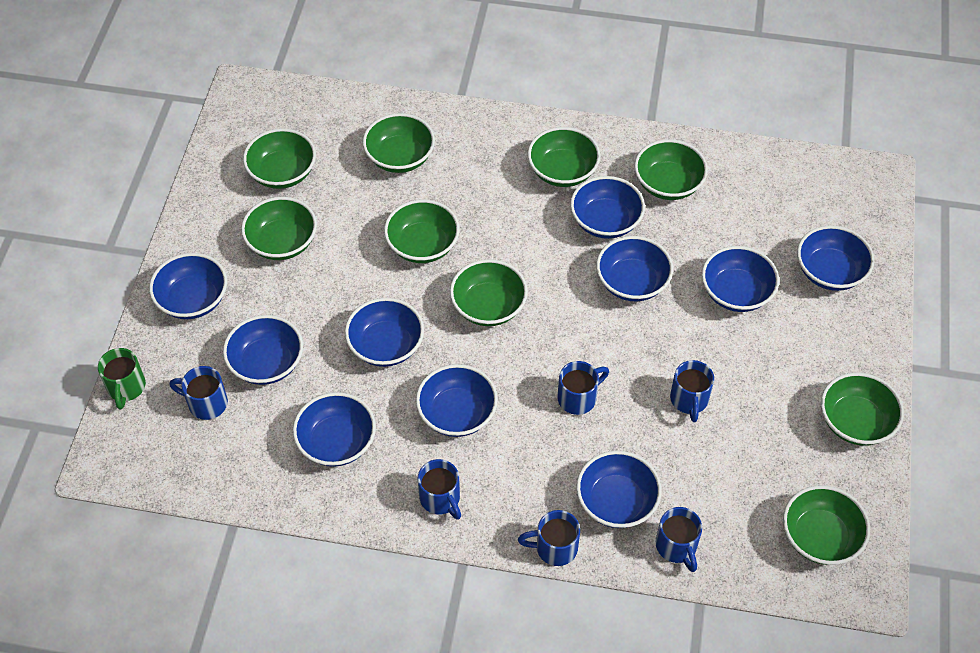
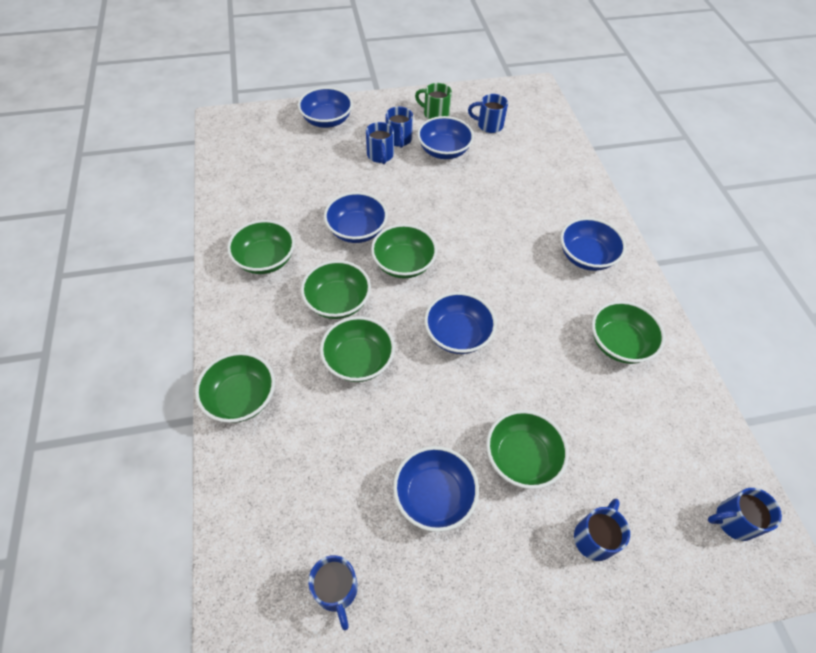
blue bowl: 10 -> 6
green bowl: 9 -> 7

